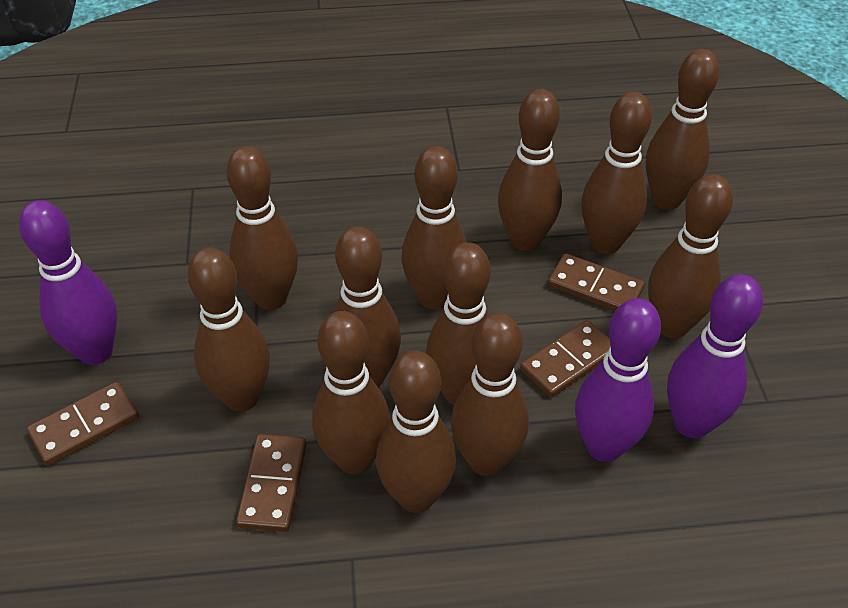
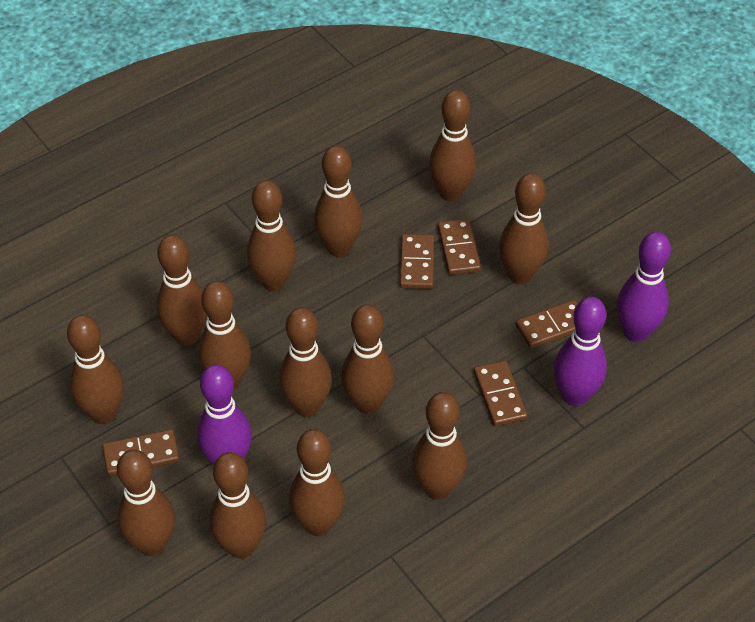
brown bowling pin: 12 -> 13
brown domino: 4 -> 5

